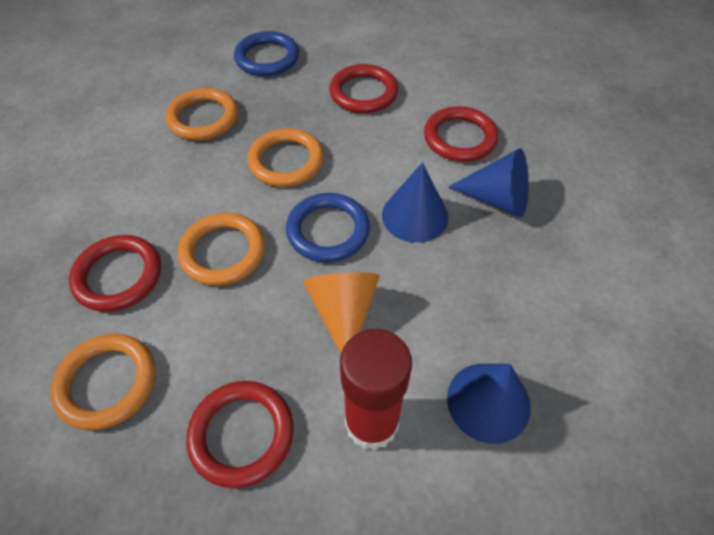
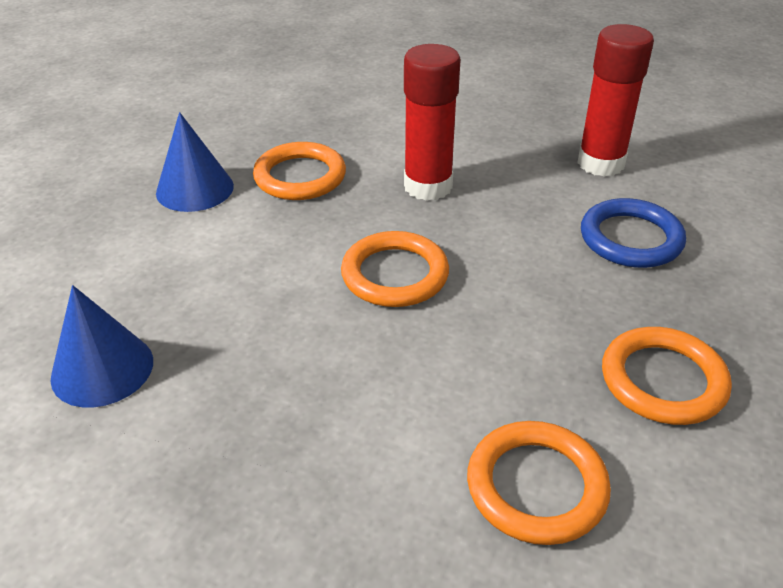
blue cone: 3 -> 2
blue ring: 2 -> 1
orange cone: 1 -> 0
red glue stick: 1 -> 2
red ring: 4 -> 0

